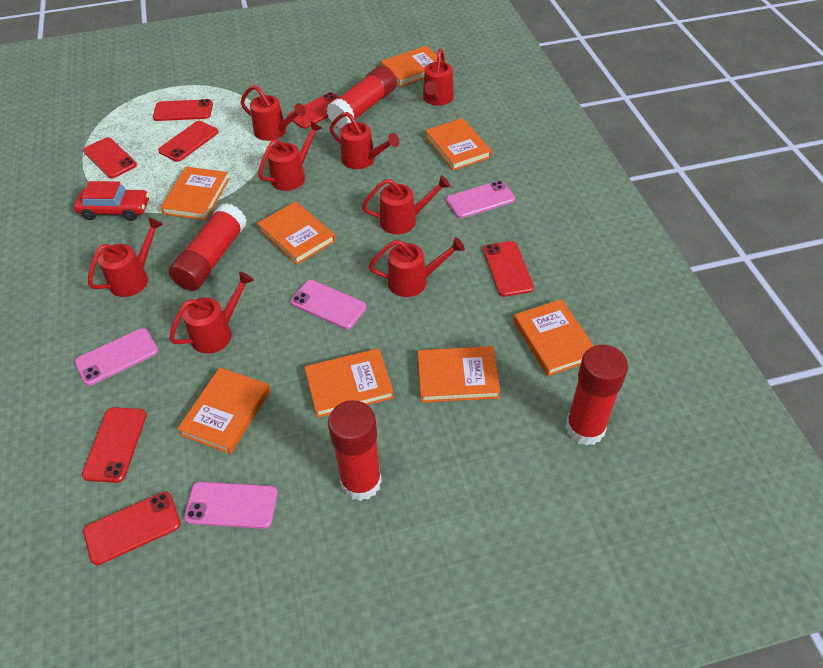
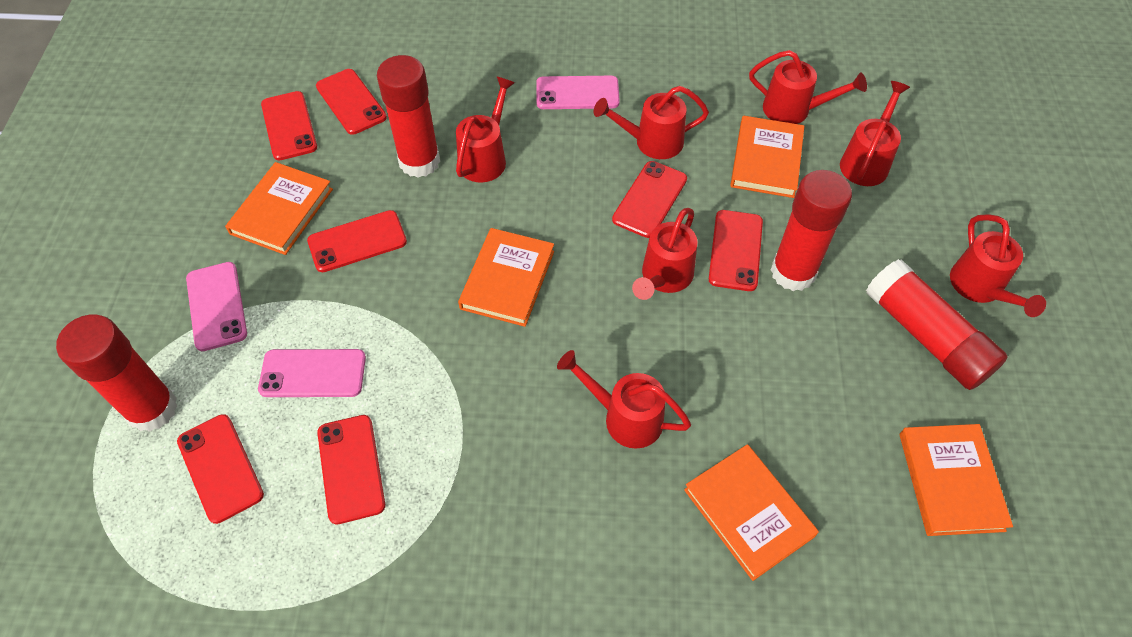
orange book: 8 -> 5
pink phone: 4 -> 3
red car: 1 -> 0
red watering can: 8 -> 7

